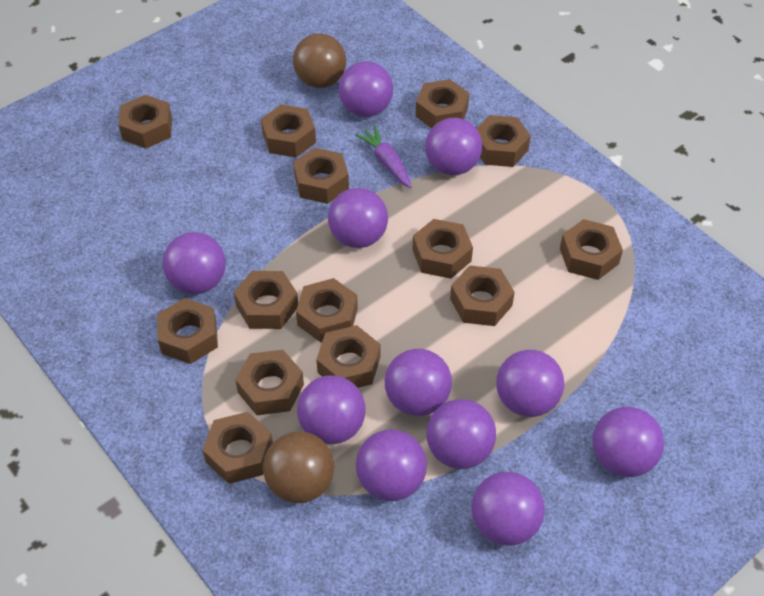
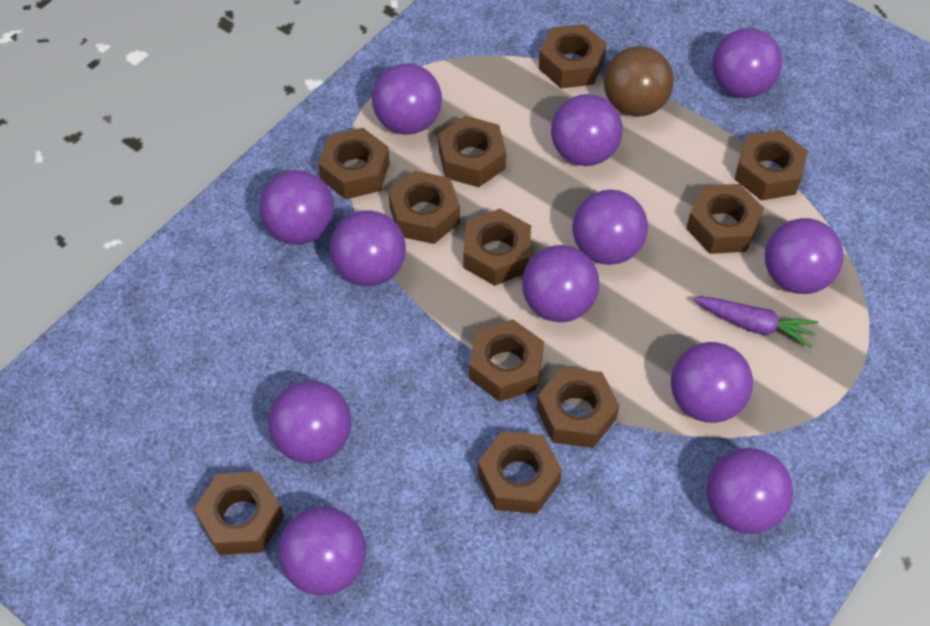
brown ball: 2 -> 1
brown nut: 14 -> 11
purple ball: 11 -> 12

